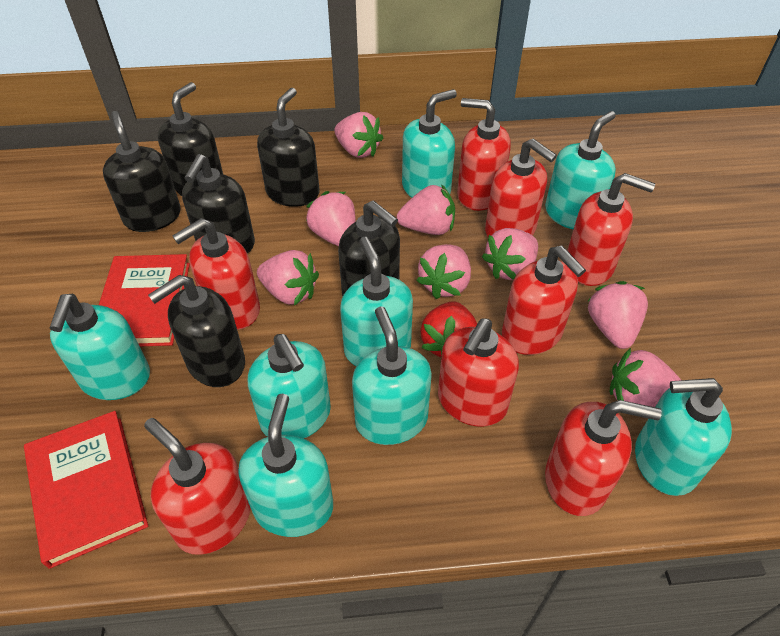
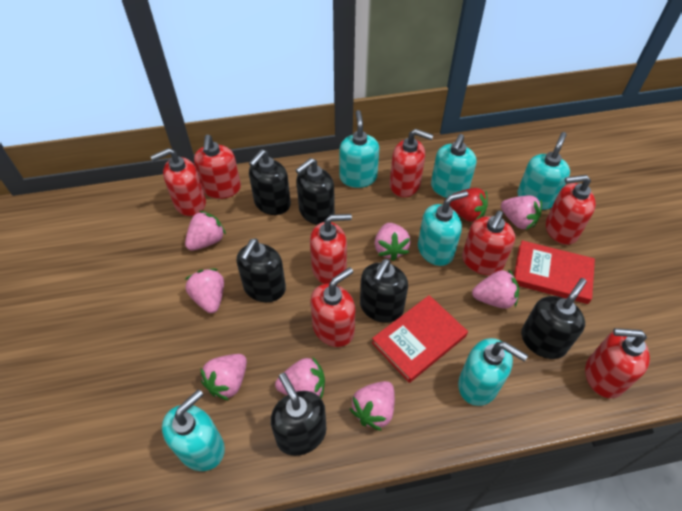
turquoise soap dispenser: 8 -> 6

